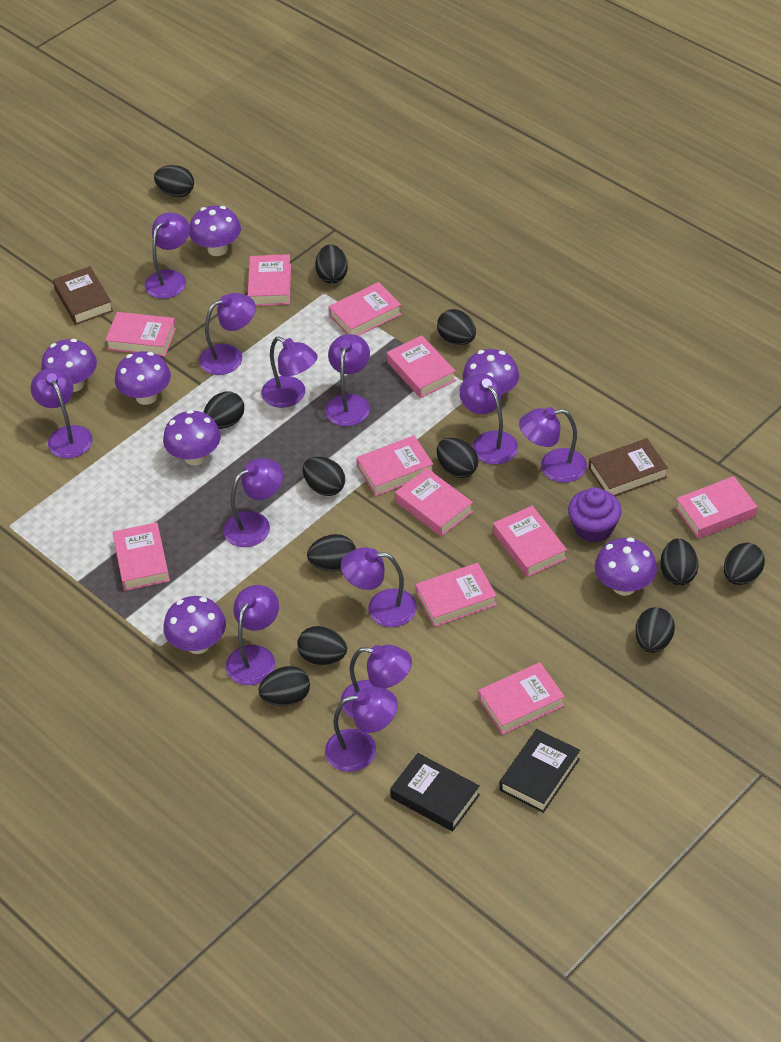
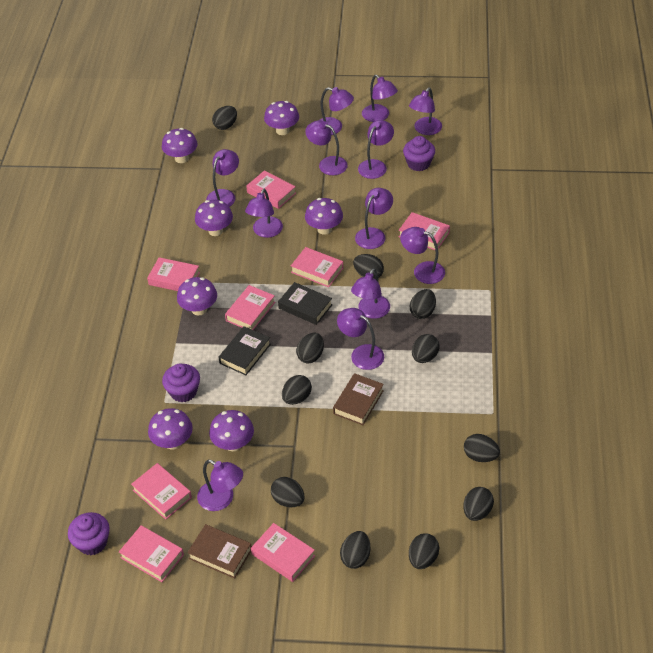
black egg: 12 -> 11
pink book: 11 -> 8
purple cupcake: 1 -> 3

